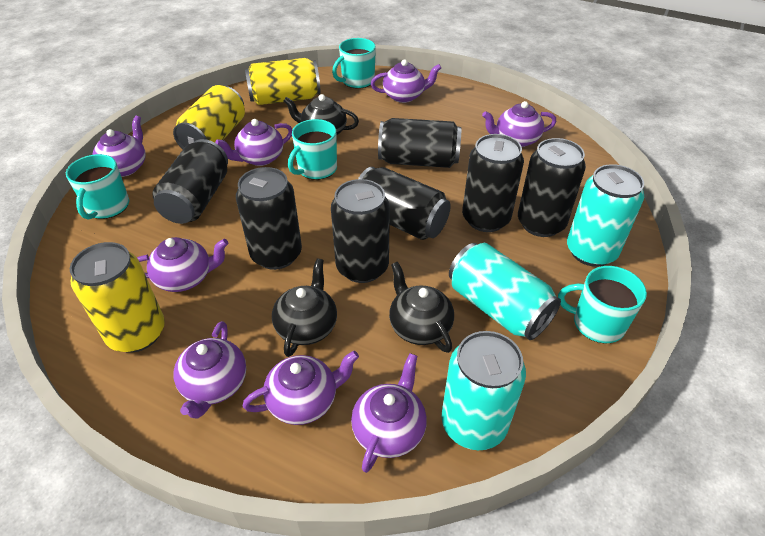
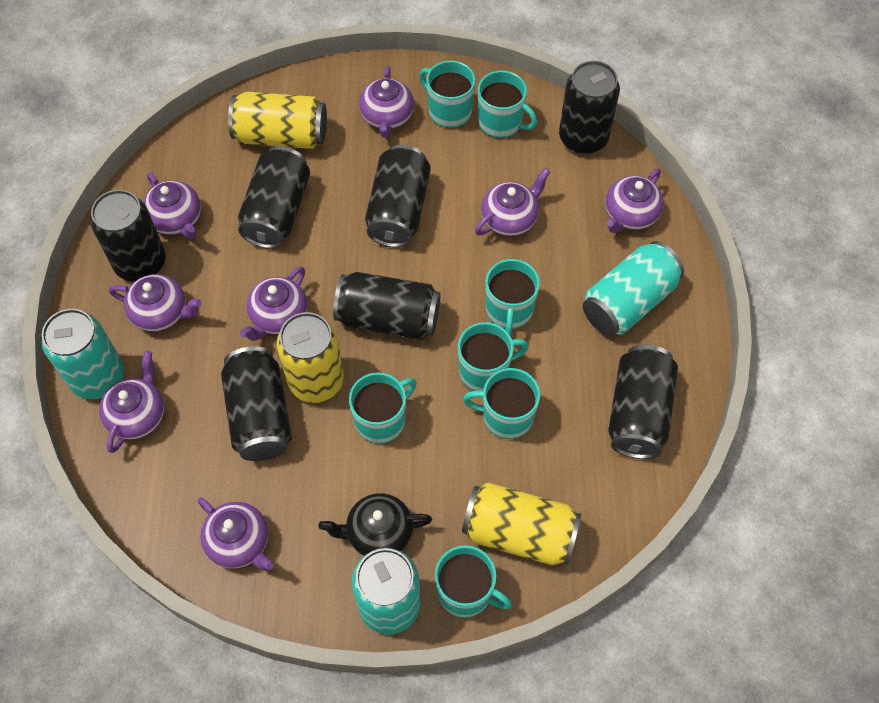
black teapot: 3 -> 1
turquoise mug: 4 -> 7

